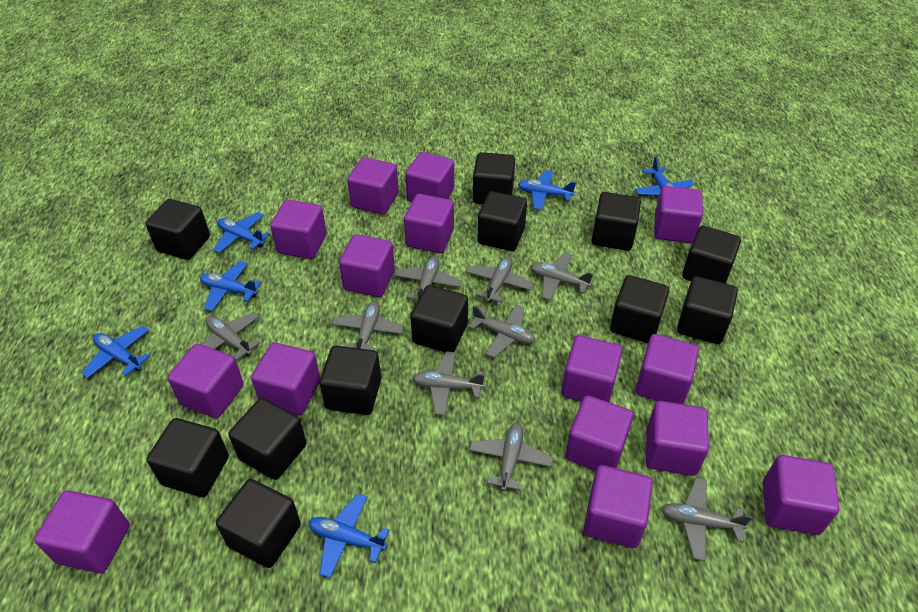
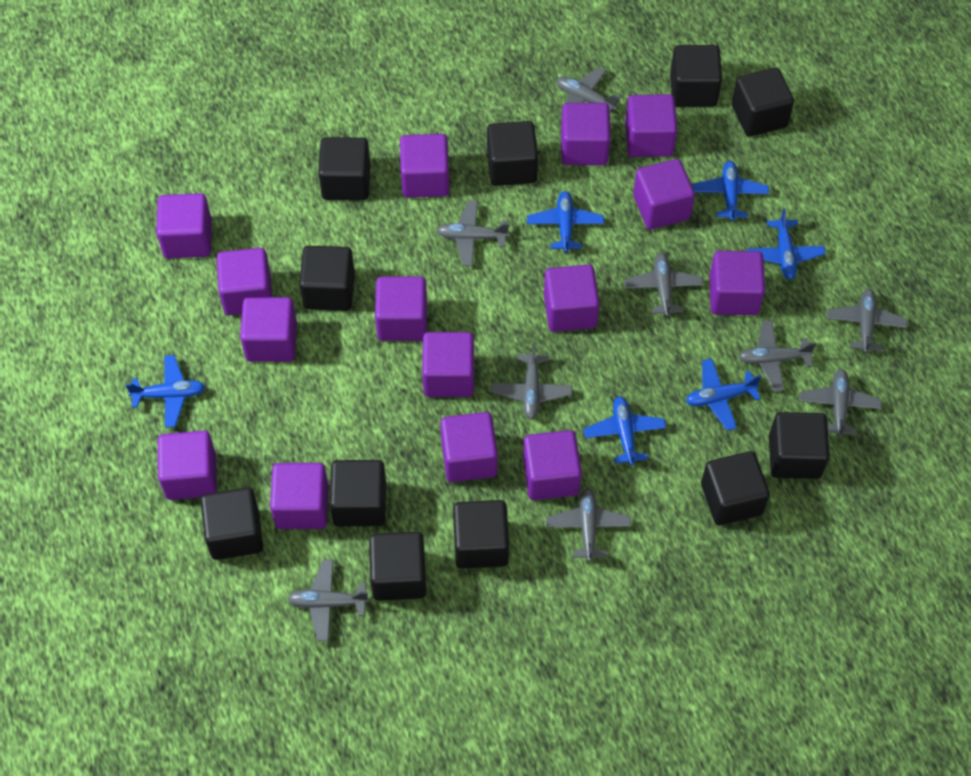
black cube: 12 -> 11

